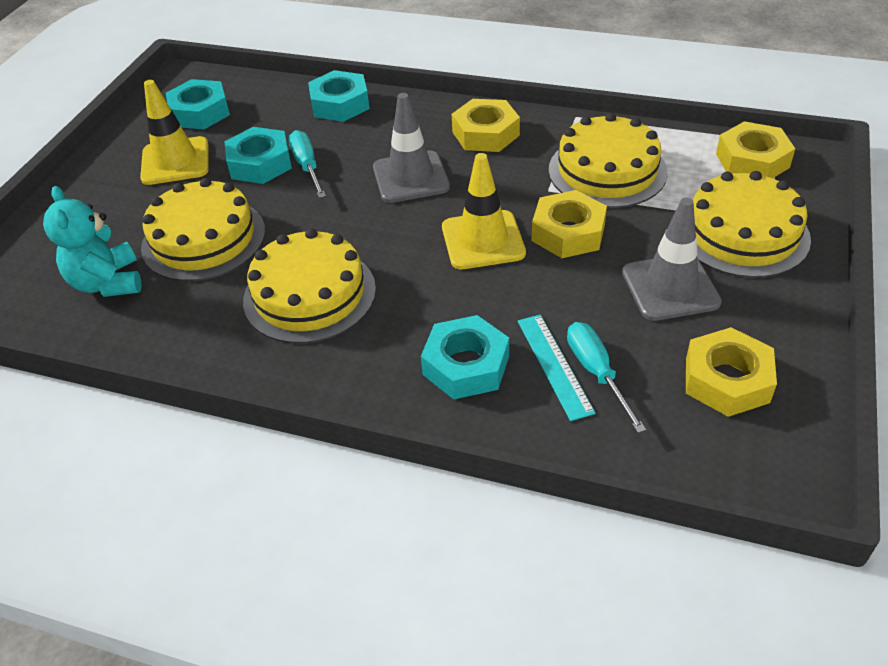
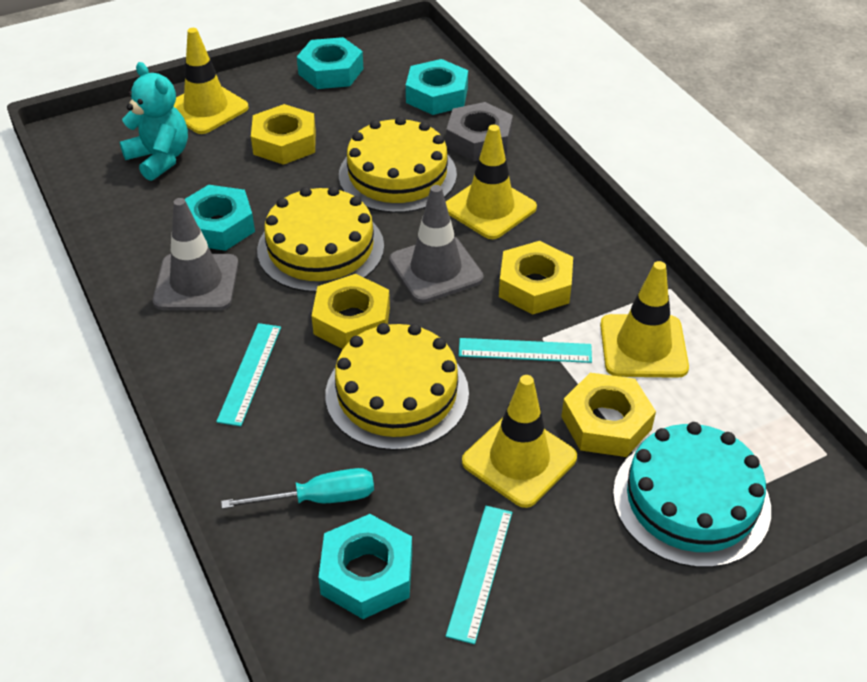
grey nut: 0 -> 1
turquoise cake: 0 -> 1
turquoise ruler: 1 -> 3
turquoise screwdriver: 2 -> 1
yellow cake: 4 -> 3
yellow traffic cone: 2 -> 4

